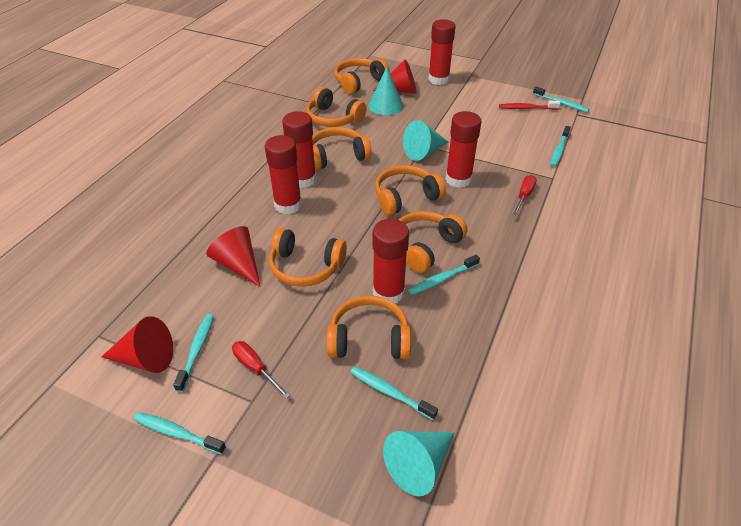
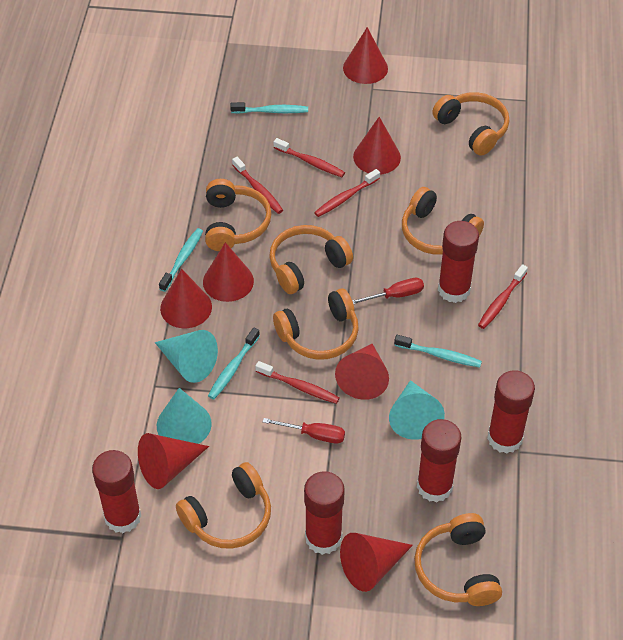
red cone: 3 -> 7
red toothbrush: 1 -> 5
turquoise toothbrush: 6 -> 4

